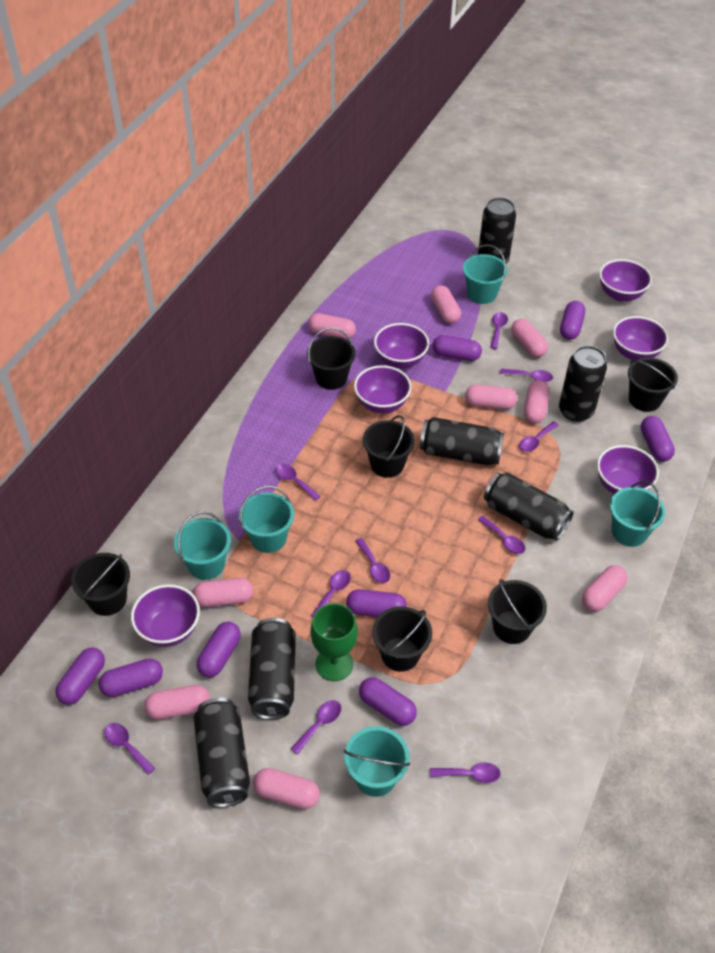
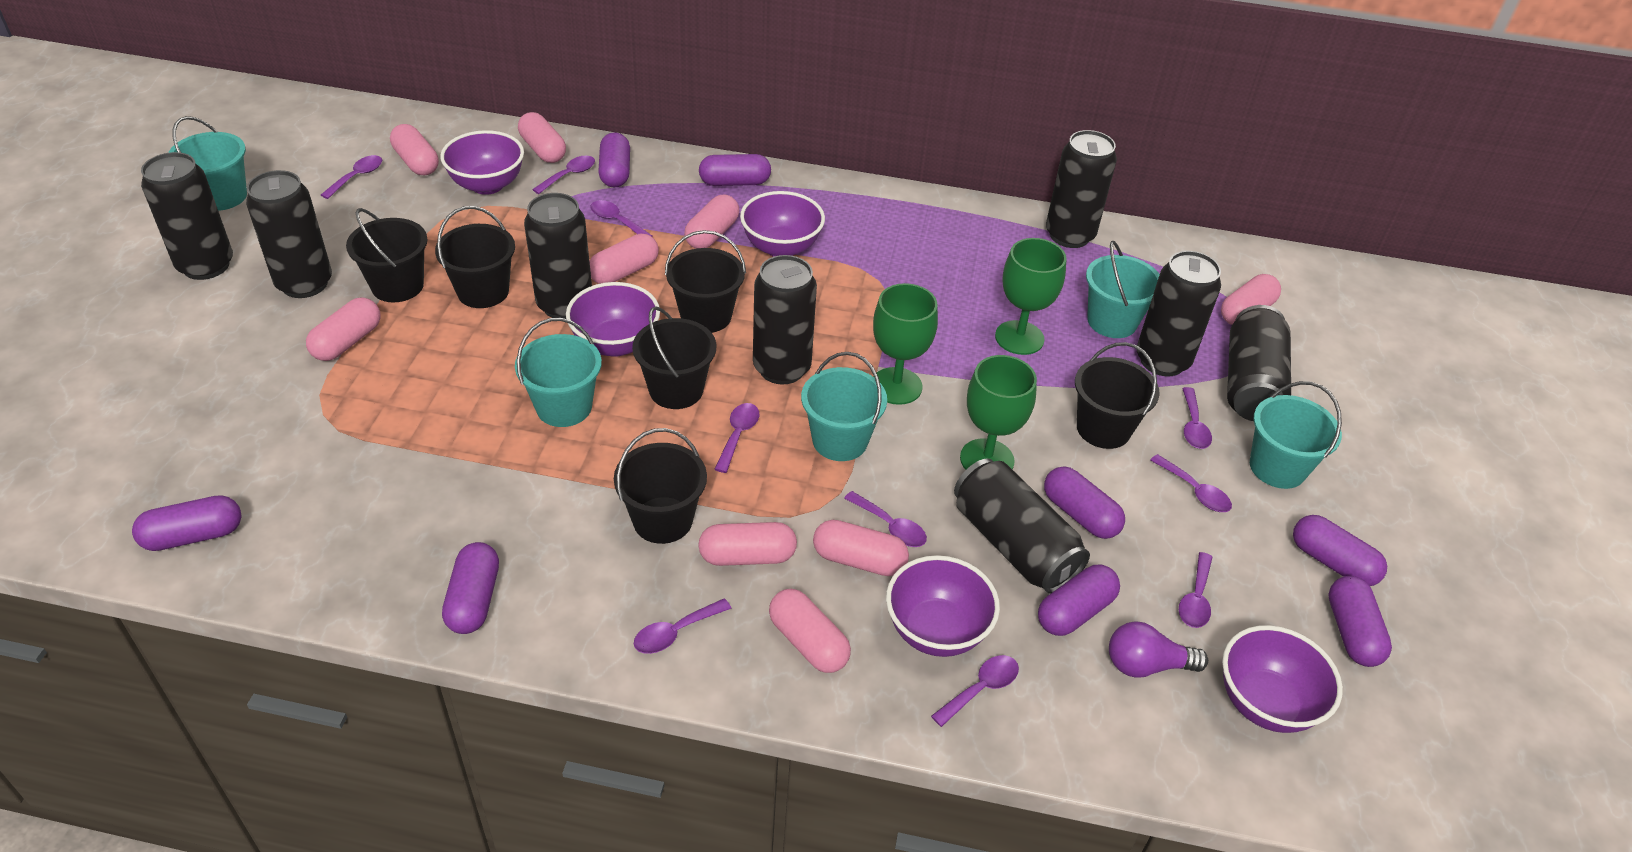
black can: 6 -> 8
green goblet: 1 -> 3
purple bowl: 6 -> 5
purple light bulb: 0 -> 1

